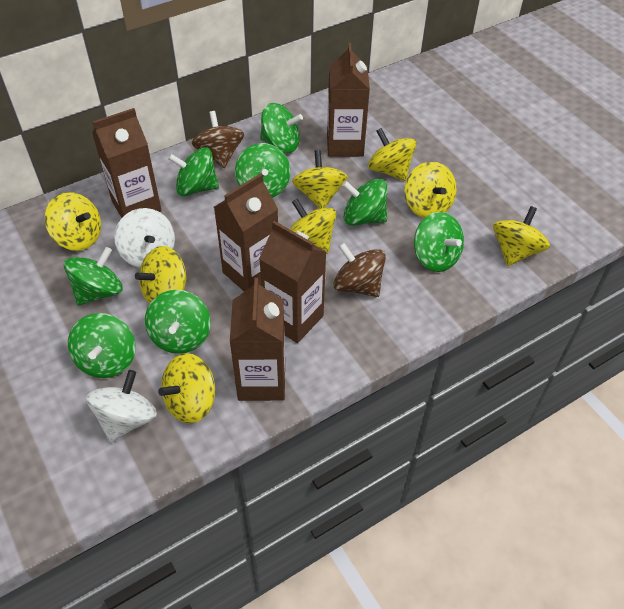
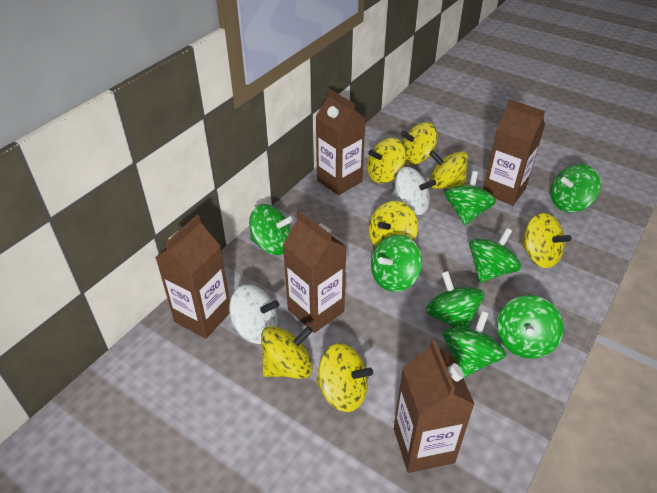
brown spinning top: 2 -> 0
yellow spinning top: 8 -> 7

